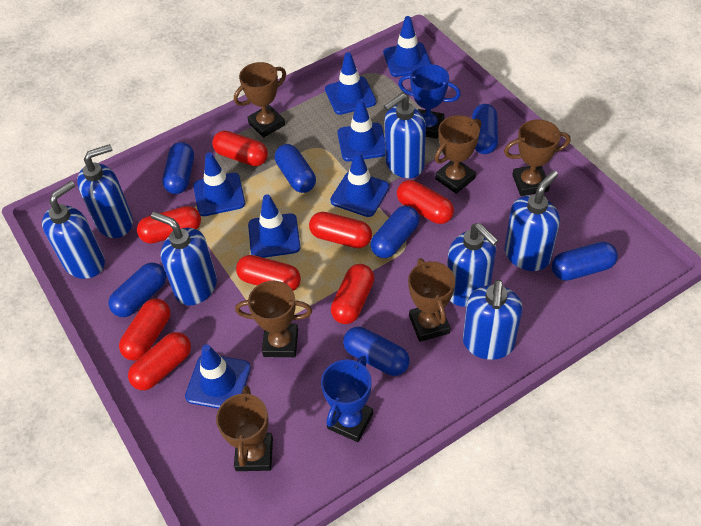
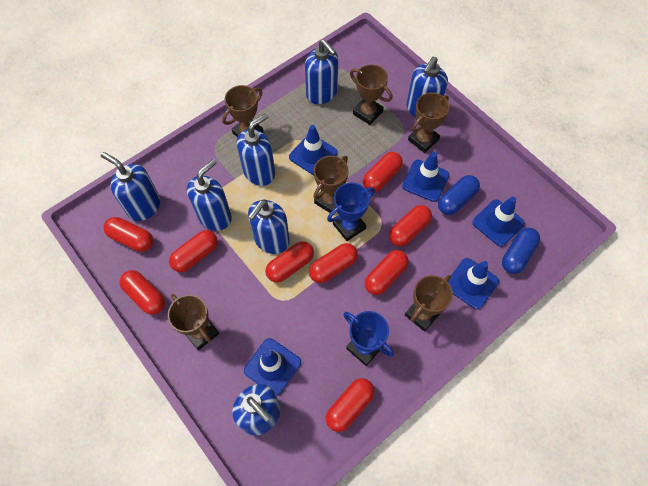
blue capsule: 7 -> 2
blue traffic cone: 7 -> 5
red capsule: 8 -> 9

